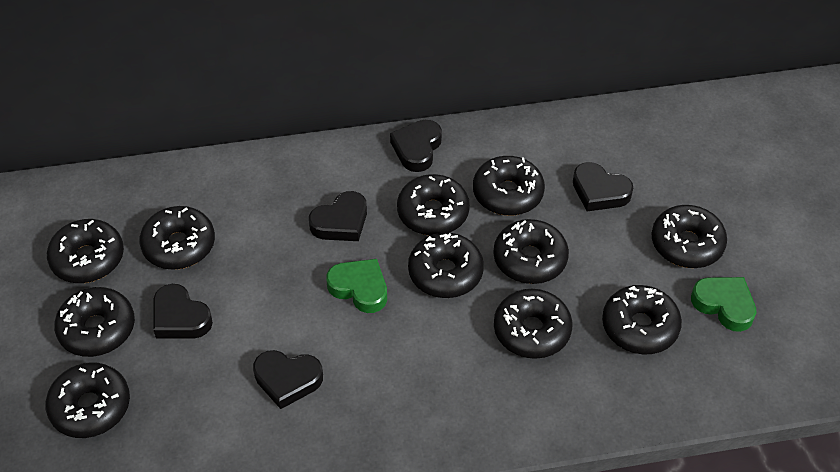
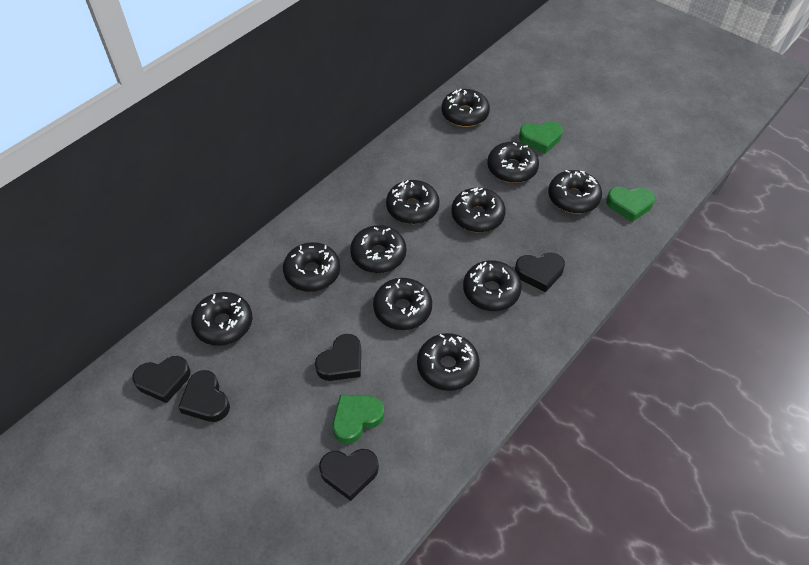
green heart: 2 -> 3

